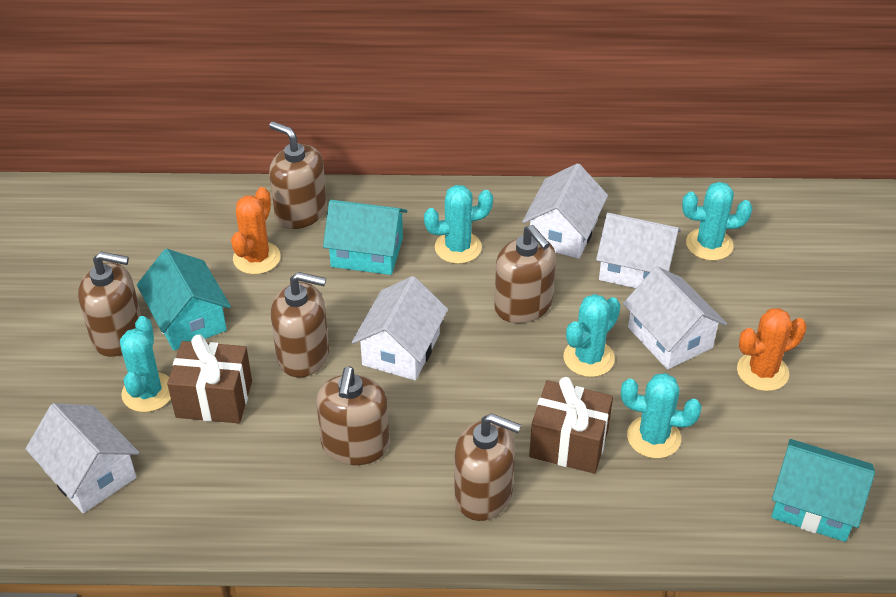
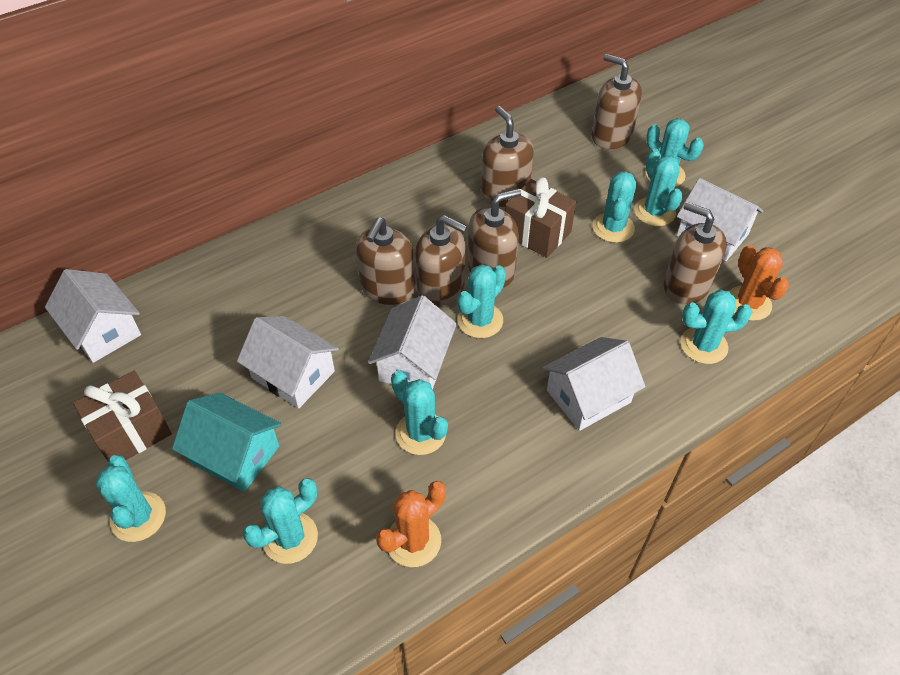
turquoise cactus: 5 -> 8
turquoise house: 3 -> 1

